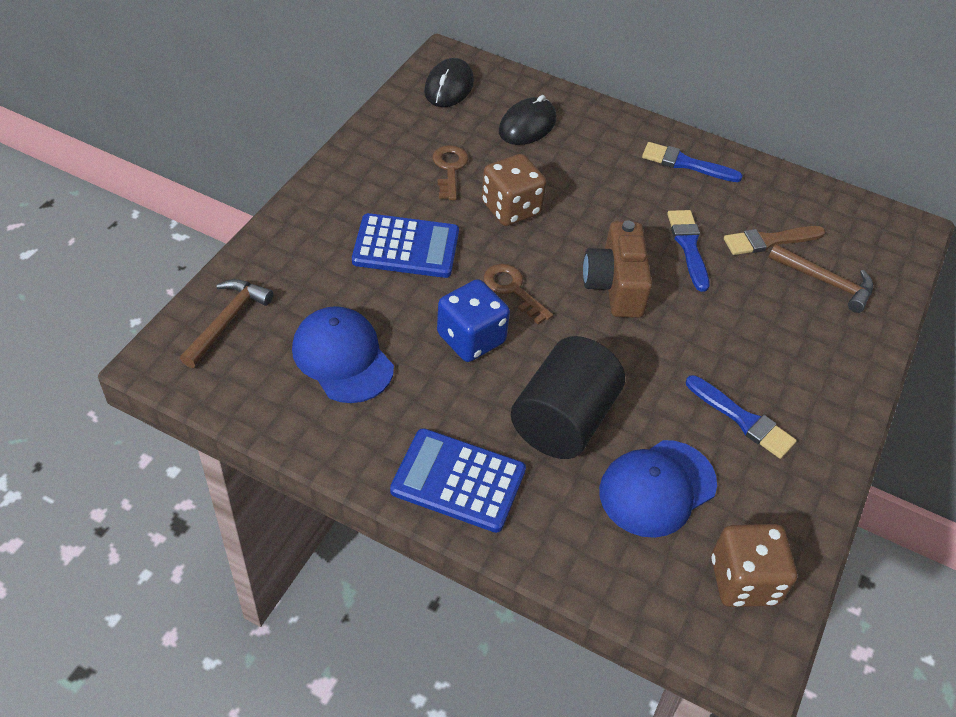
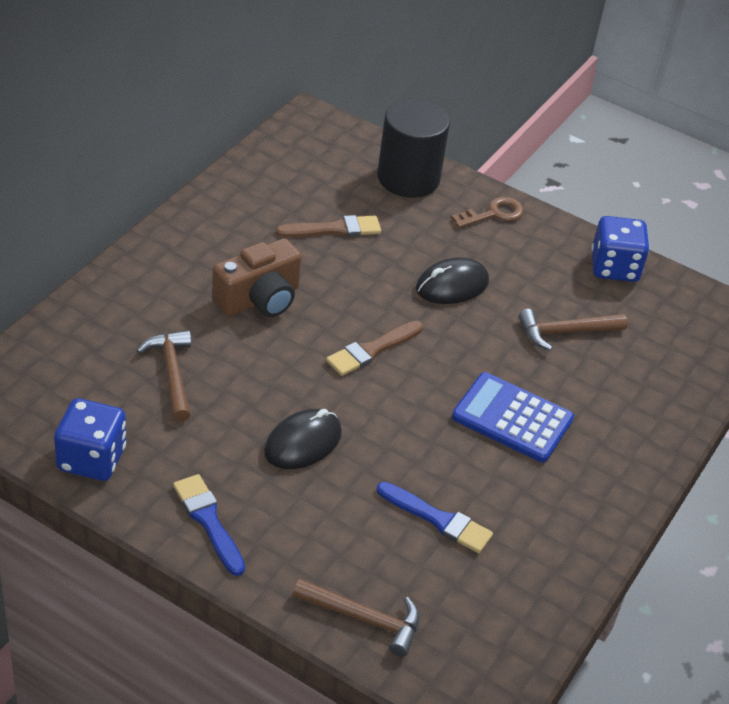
blue brush: 3 -> 2
blue calculator: 2 -> 1
blue cap: 2 -> 0
blue dice: 1 -> 2
brown brush: 1 -> 2
brown dice: 2 -> 0
brown hammer: 2 -> 3
brown key: 2 -> 1

